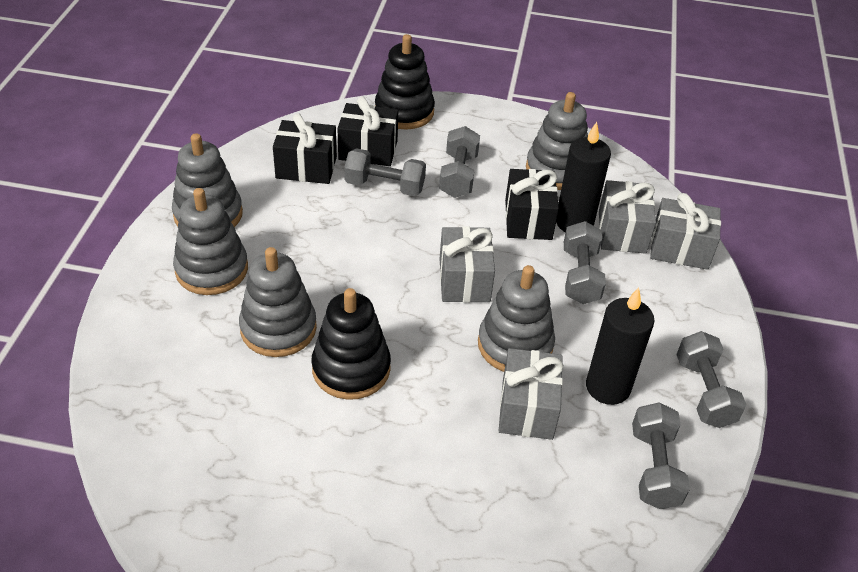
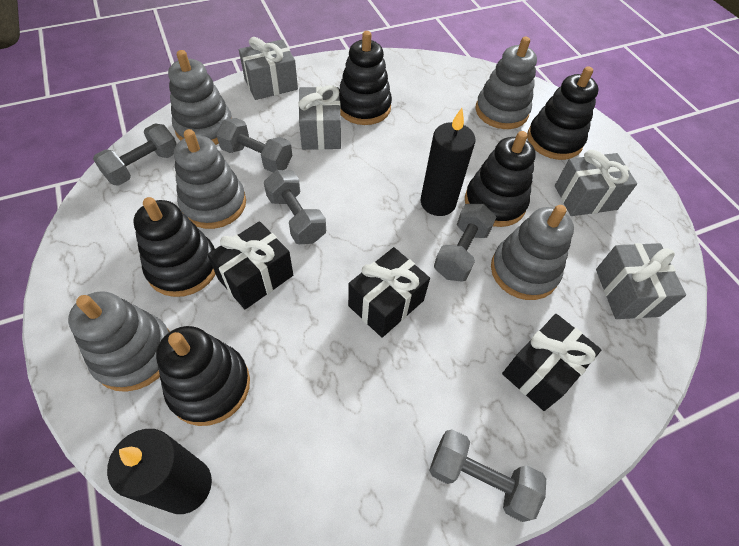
black stacking toy: 2 -> 5

